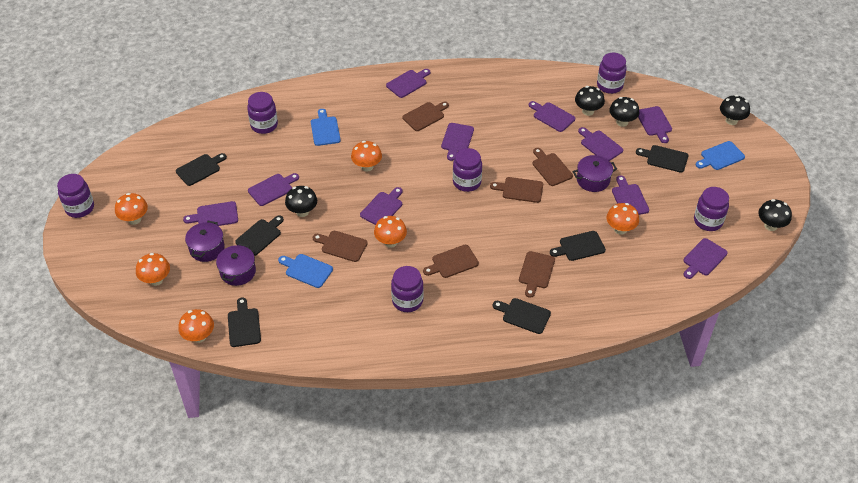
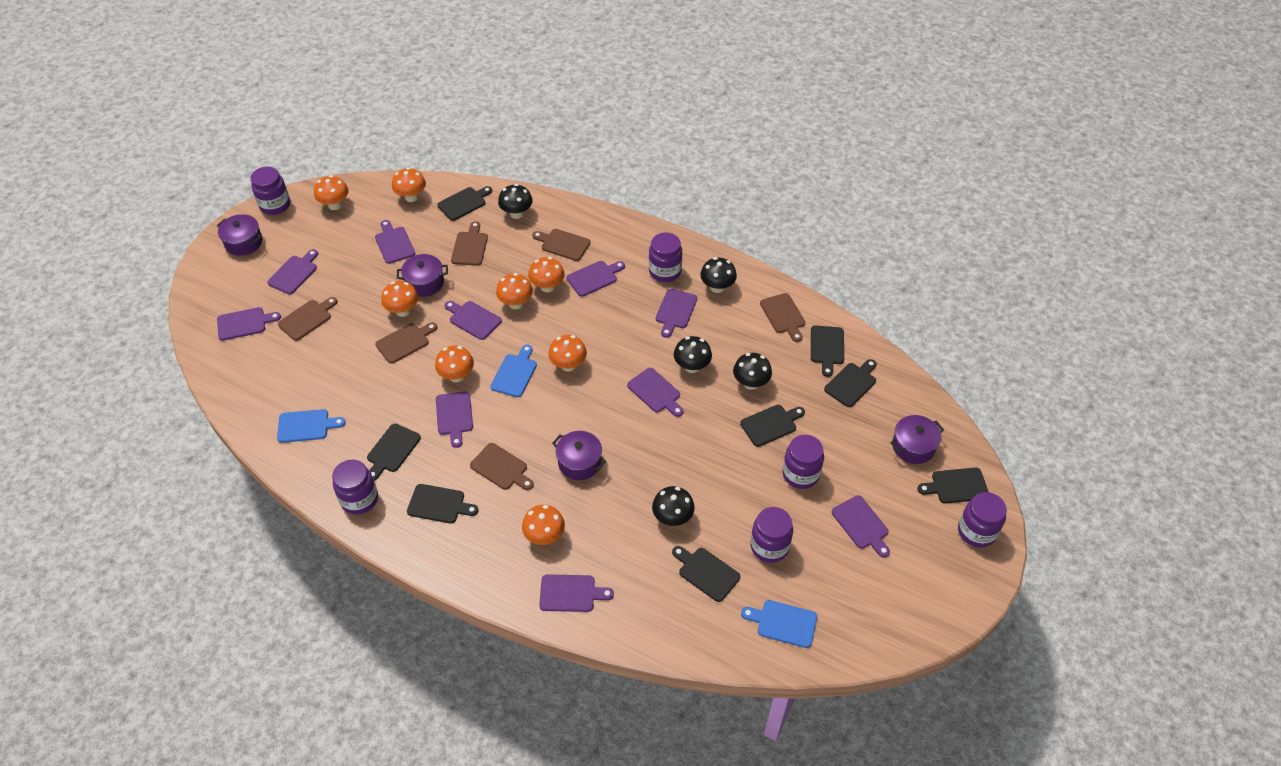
black cutting board: 6 -> 8
orange mushroom: 6 -> 8
purple pot: 3 -> 4

